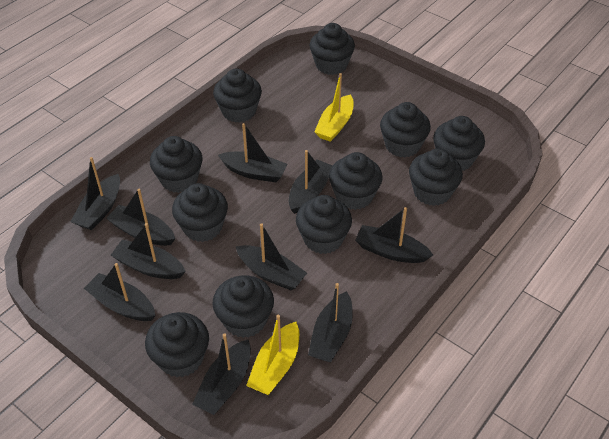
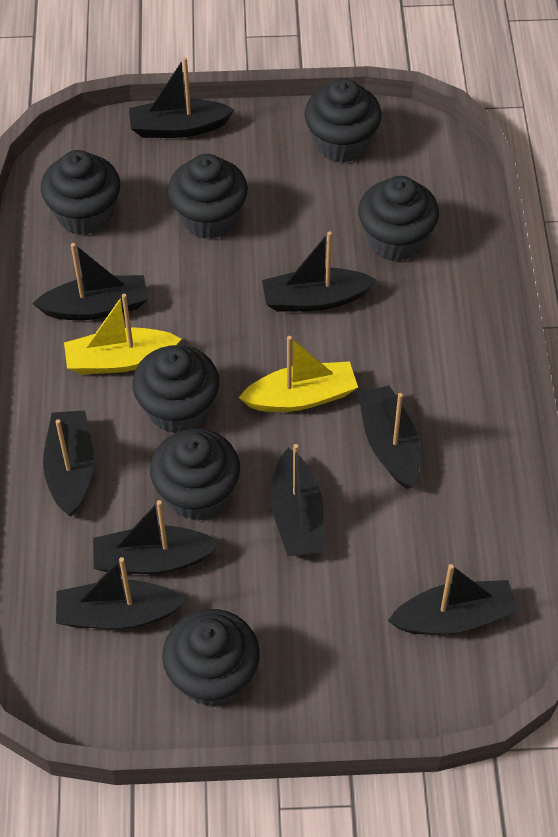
black boat: 10 -> 9
black cupcake: 11 -> 7

